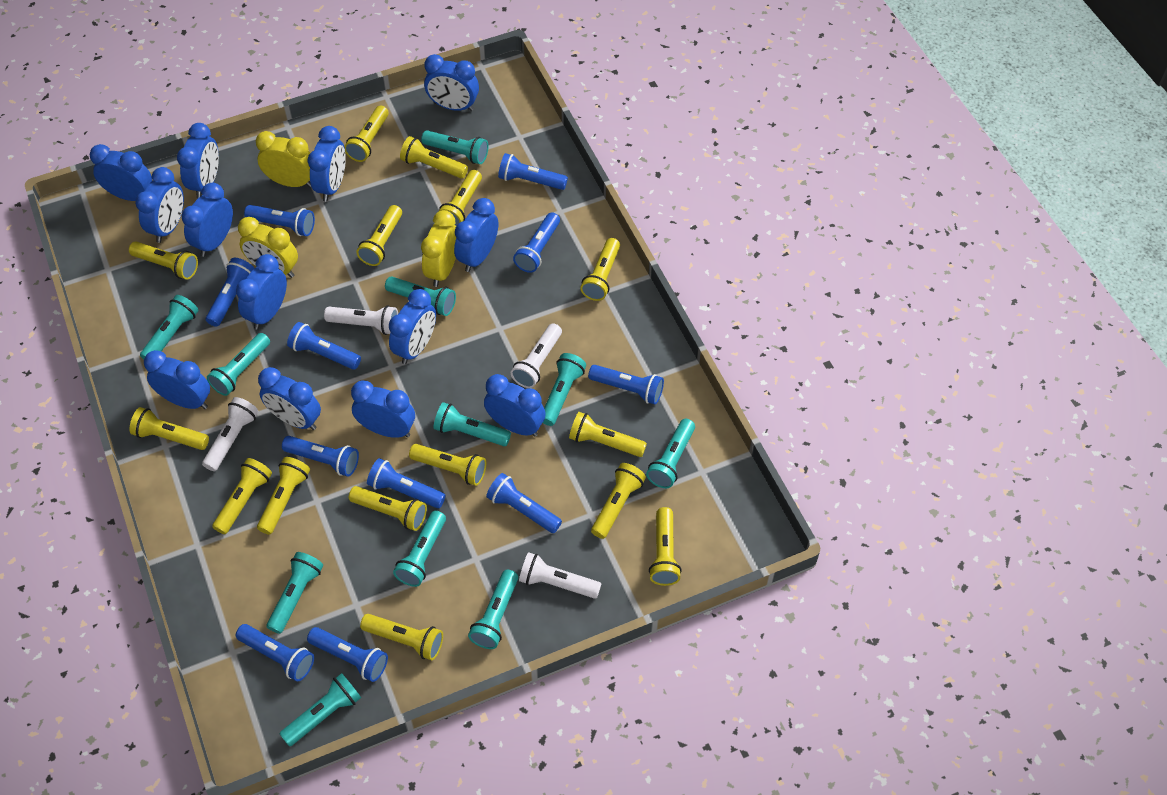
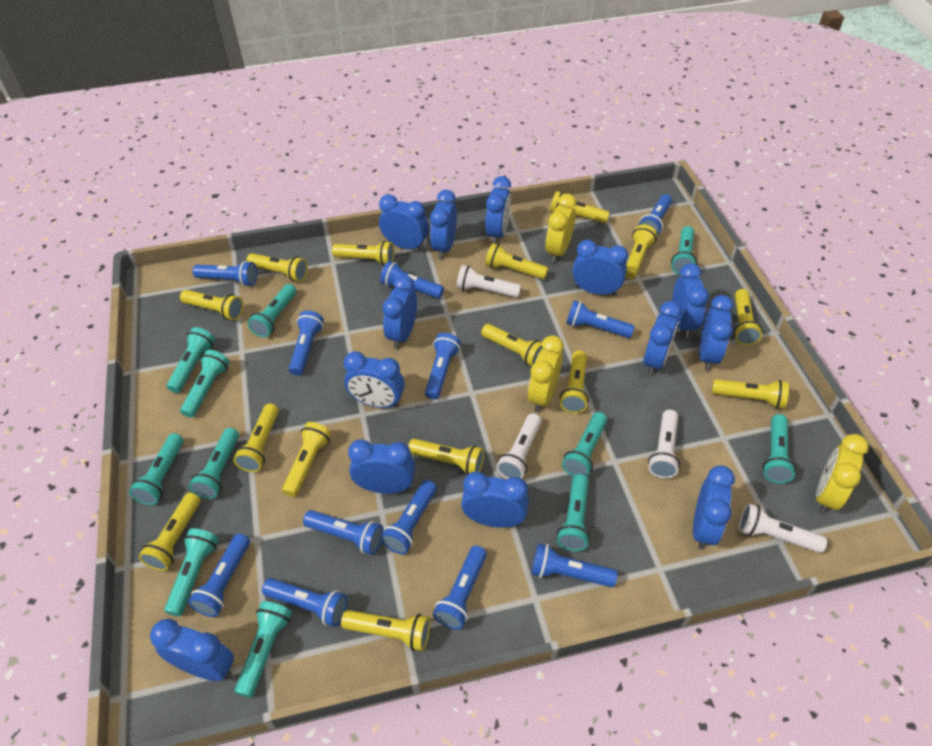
blue flashlight: 11 -> 12

